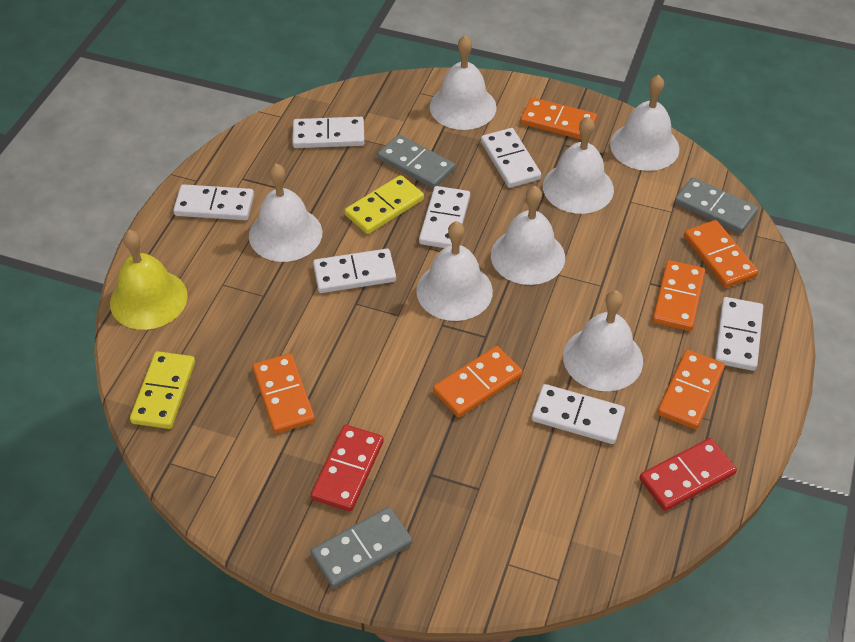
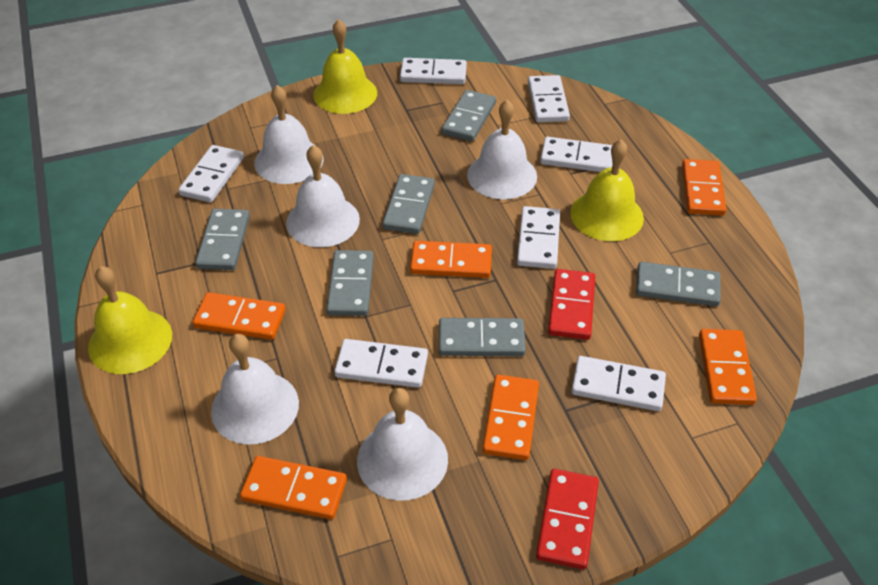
grey domino: 3 -> 6
white bell: 7 -> 5
yellow bell: 1 -> 3
yellow domino: 2 -> 0

